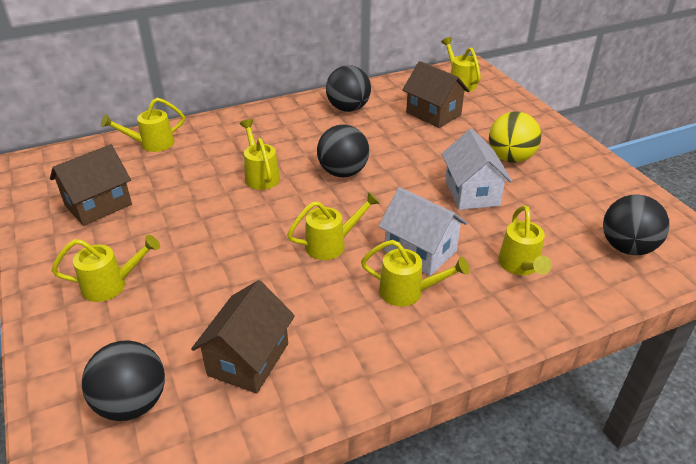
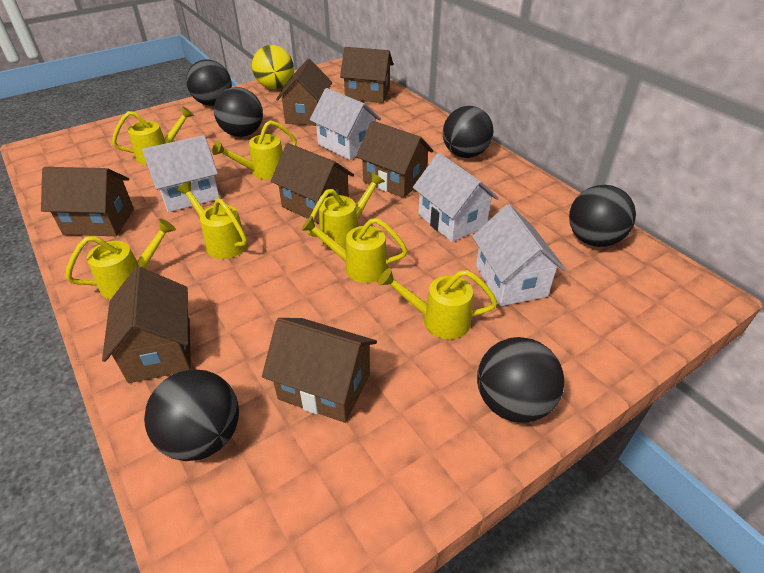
black ball: 4 -> 6
brown house: 3 -> 7
white house: 2 -> 4

